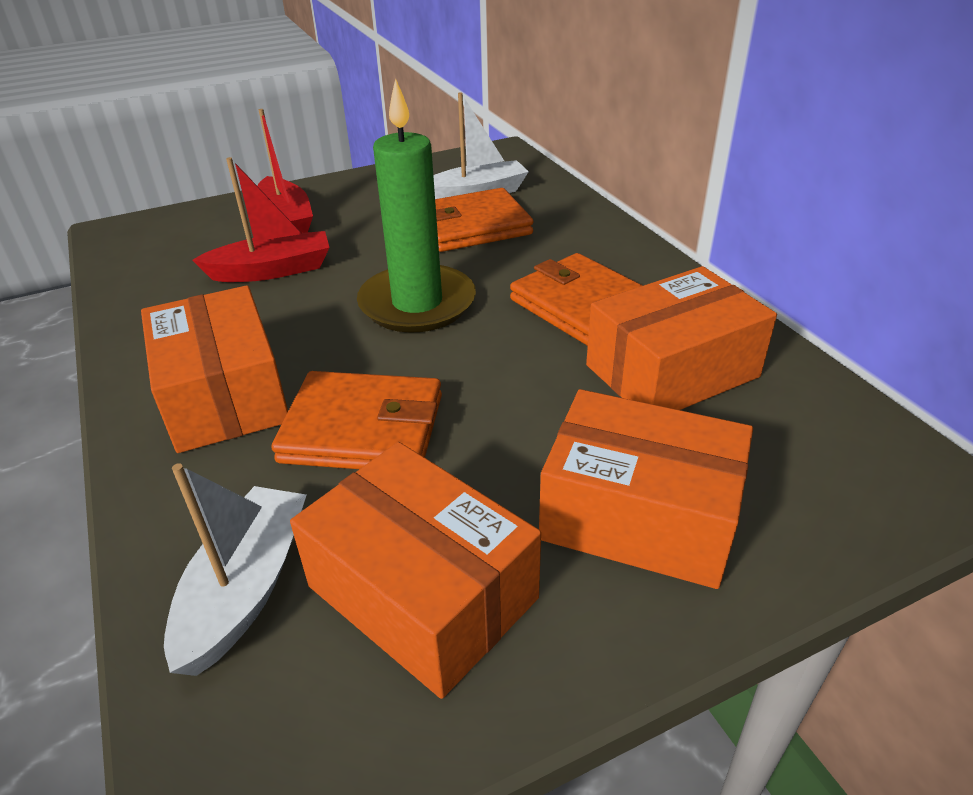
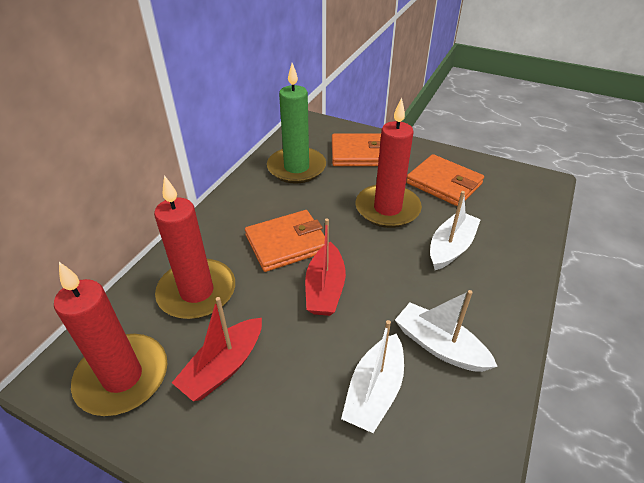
orange box: 4 -> 0
red candle: 0 -> 3
white boat: 2 -> 3

